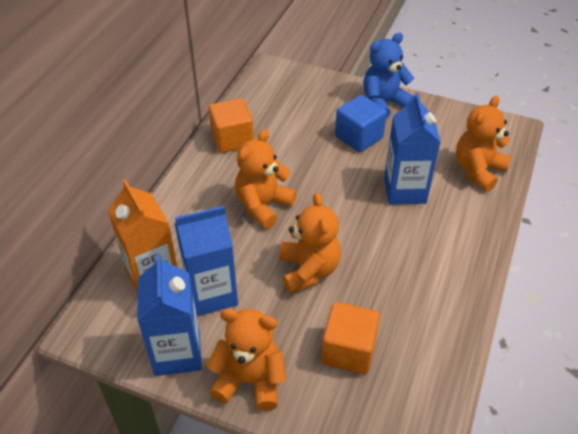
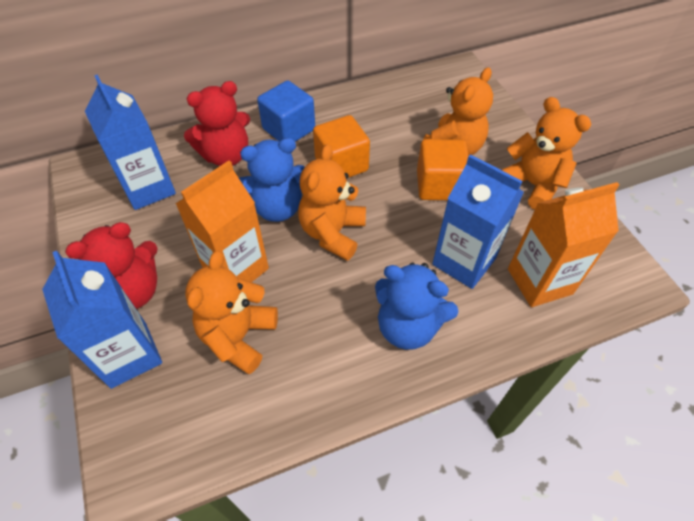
blue teddy bear: 1 -> 2
orange carton: 1 -> 2
red teddy bear: 0 -> 2

